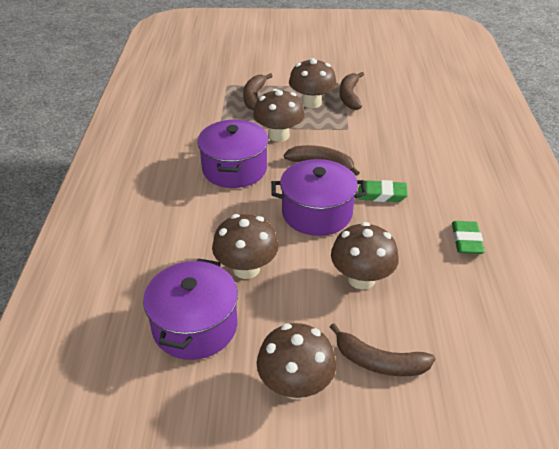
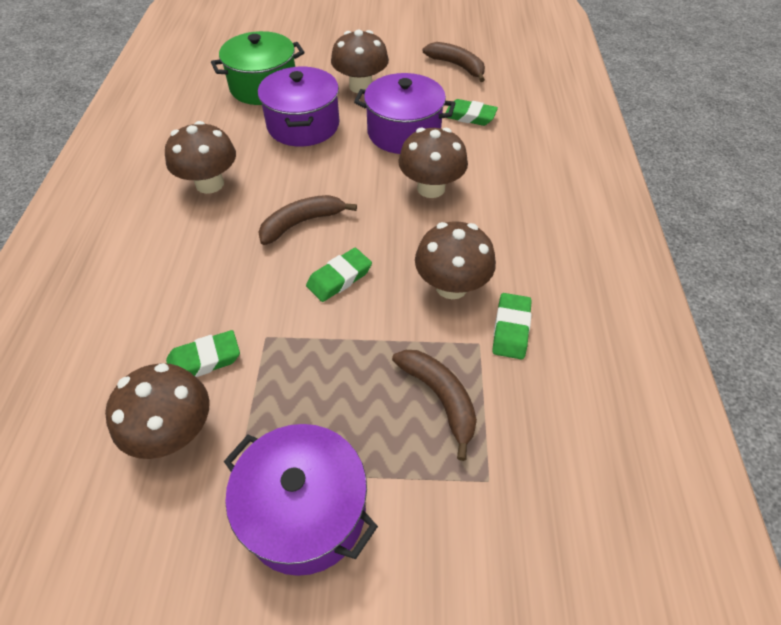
brown banana: 4 -> 3
green eraser: 2 -> 4
green pot: 0 -> 1

